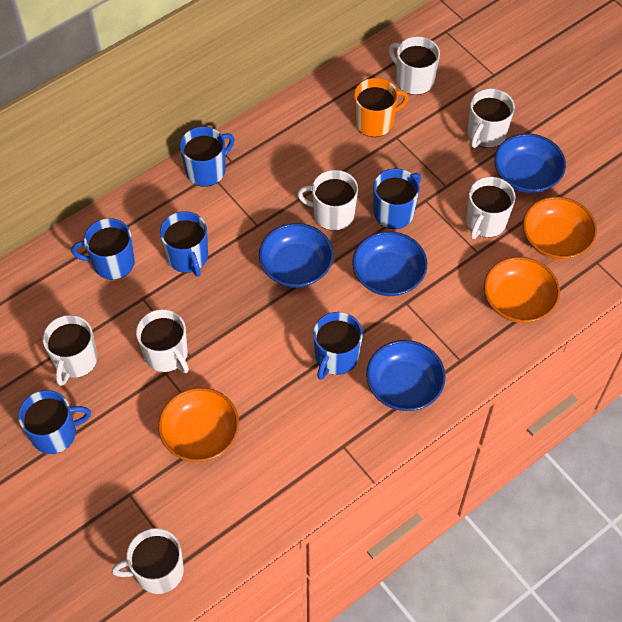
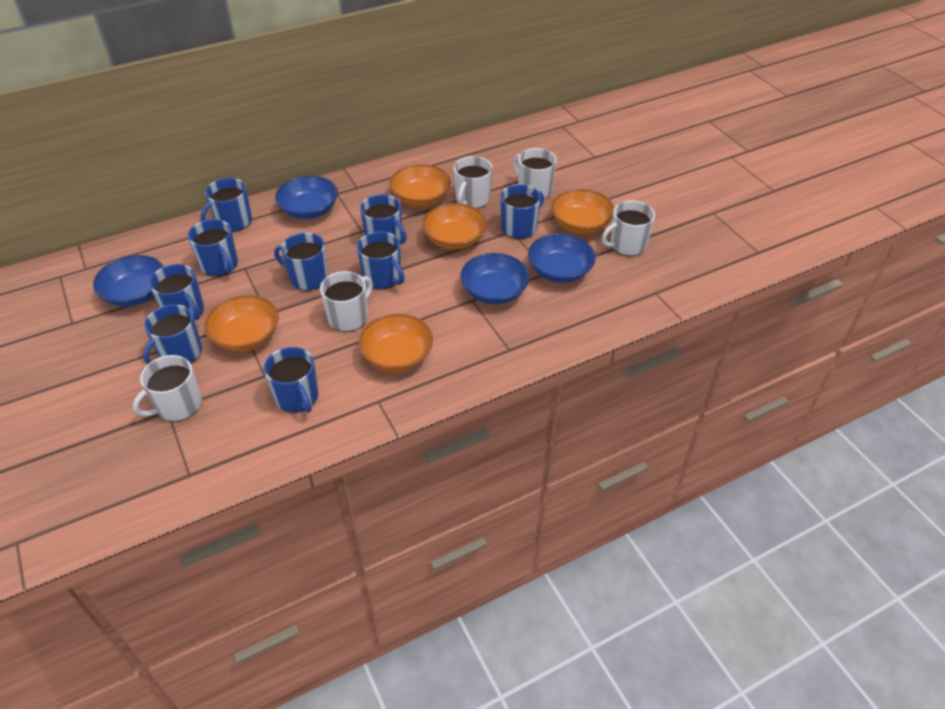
blue mug: 6 -> 9
orange bowl: 3 -> 5
orange mug: 1 -> 0
white mug: 7 -> 5

